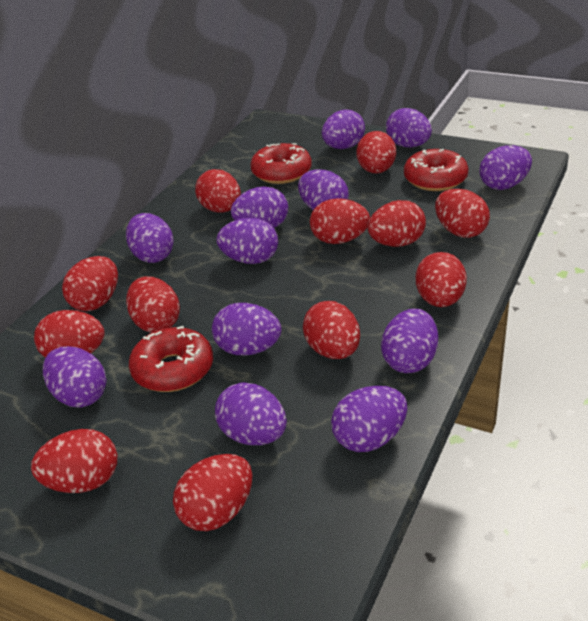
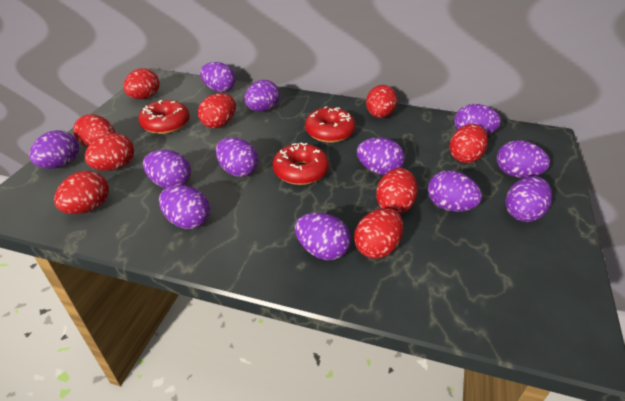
red egg: 12 -> 9

